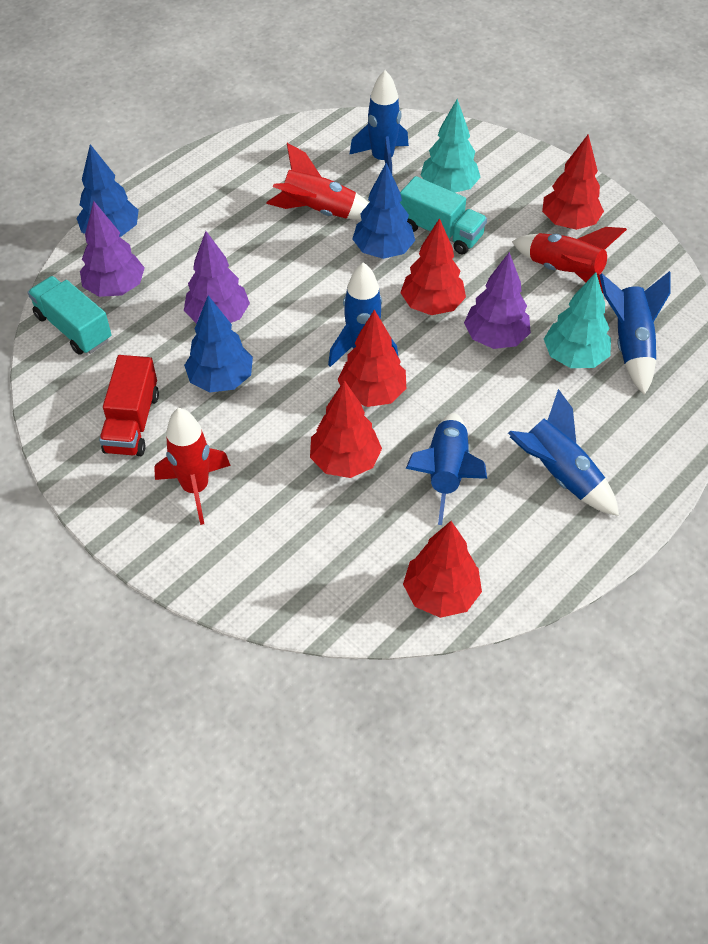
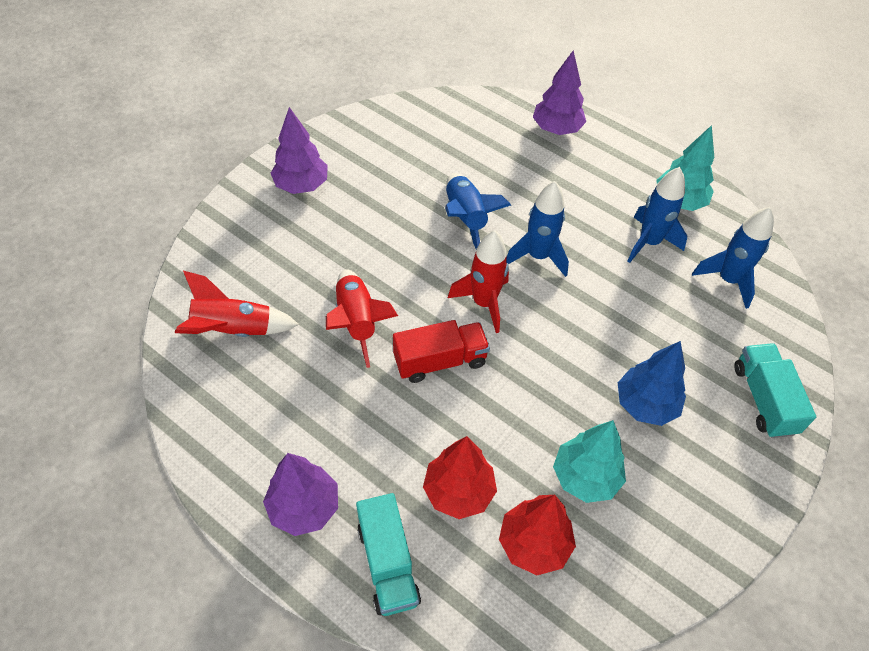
blue rocket: 5 -> 4
blue tree: 3 -> 1
red tree: 5 -> 2

